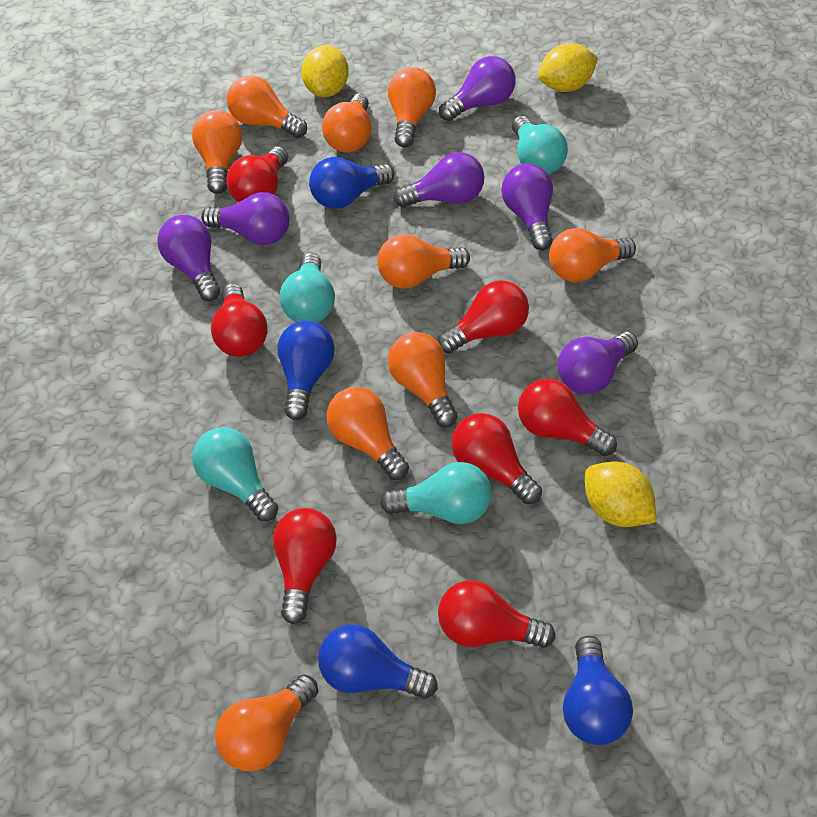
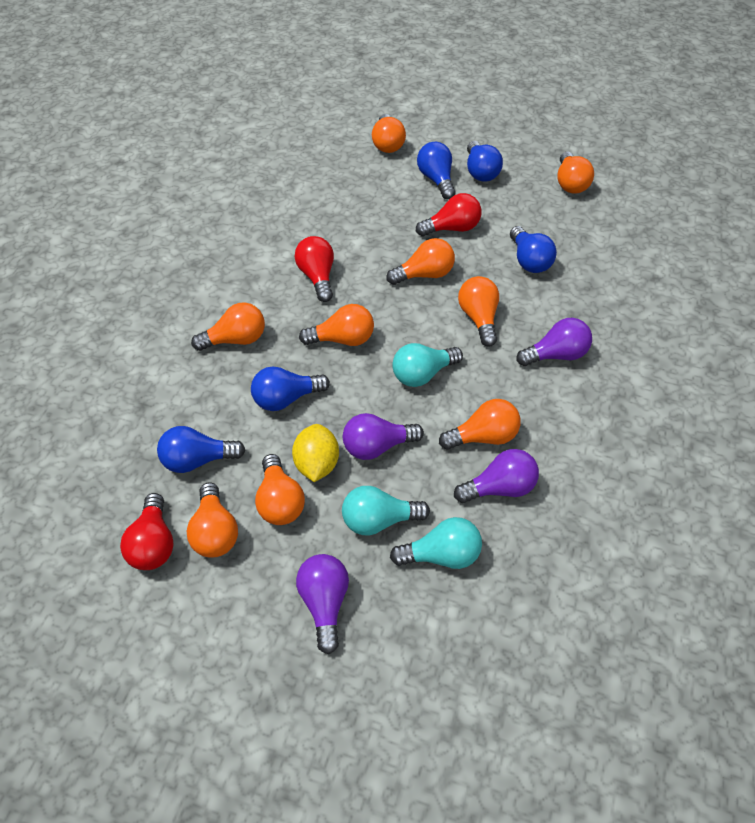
blue light bulb: 4 -> 5
purple light bulb: 6 -> 4
red light bulb: 7 -> 3
turquoise light bulb: 4 -> 3
yellow lemon: 3 -> 1

